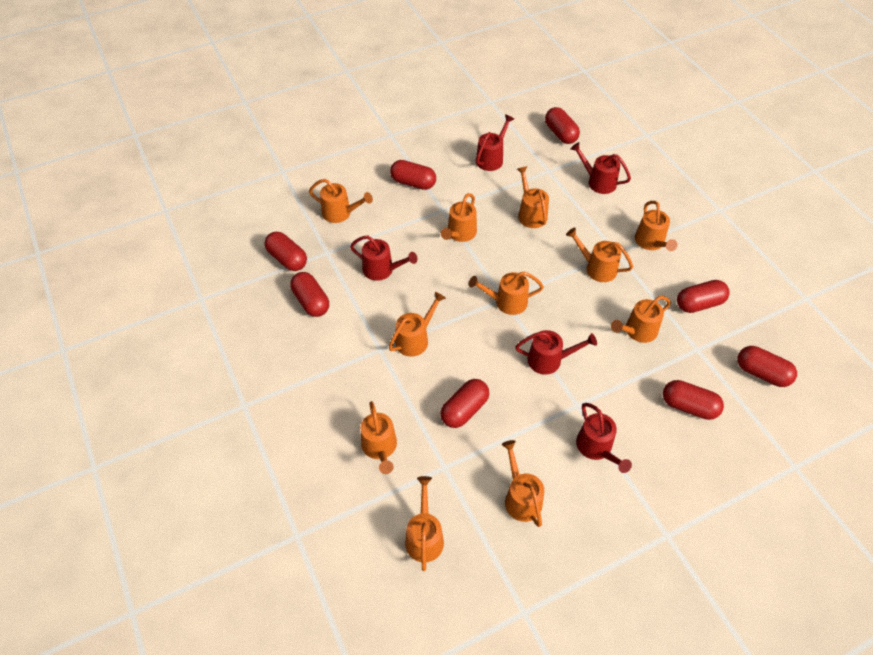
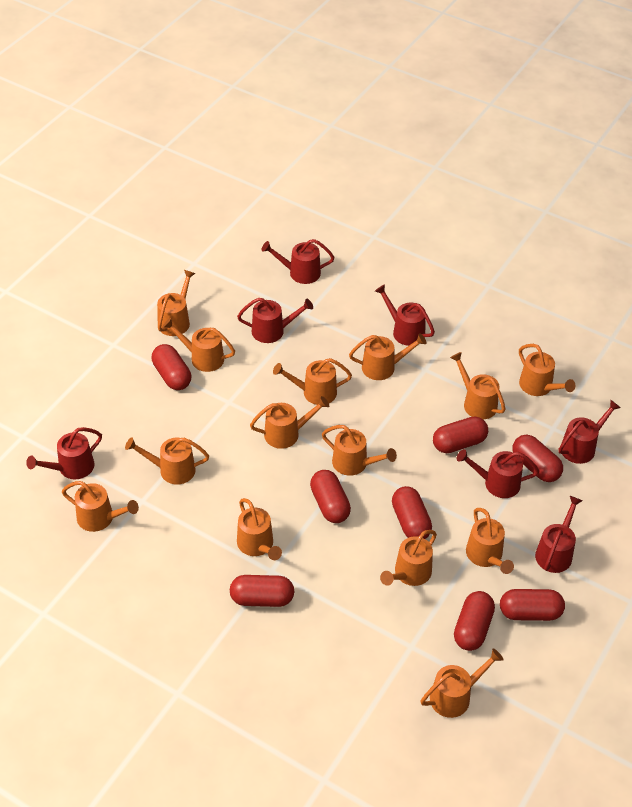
orange watering can: 11 -> 14
red watering can: 5 -> 7

